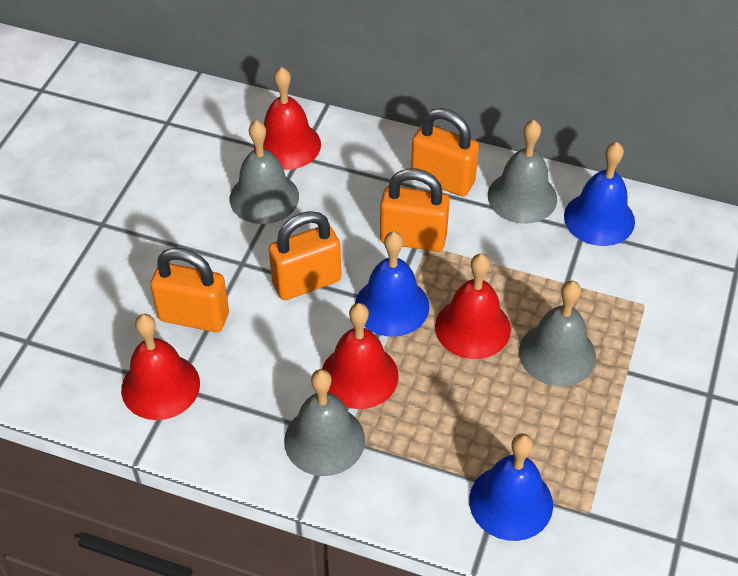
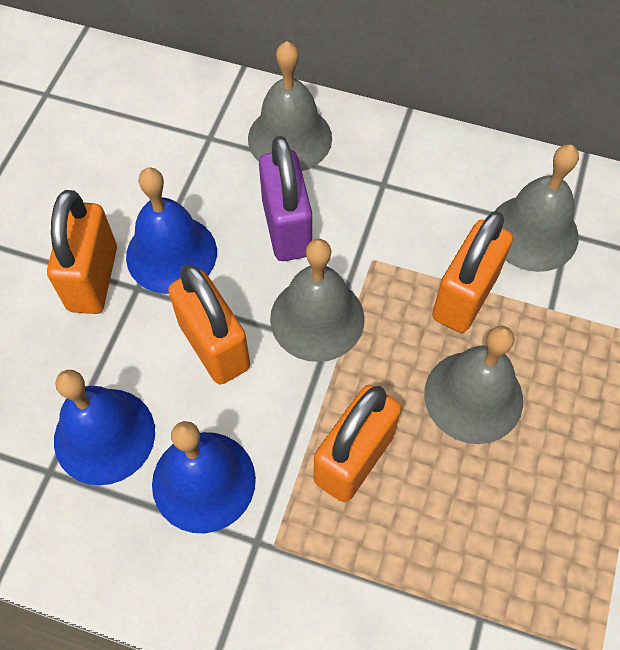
purple padlock: 0 -> 1
red bell: 4 -> 0

